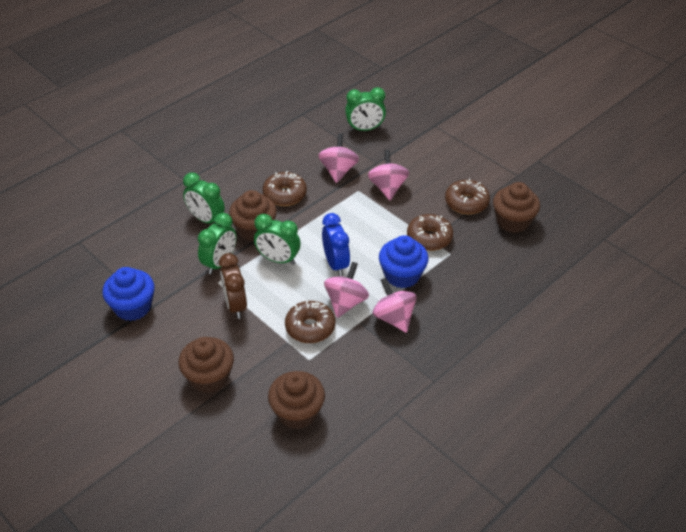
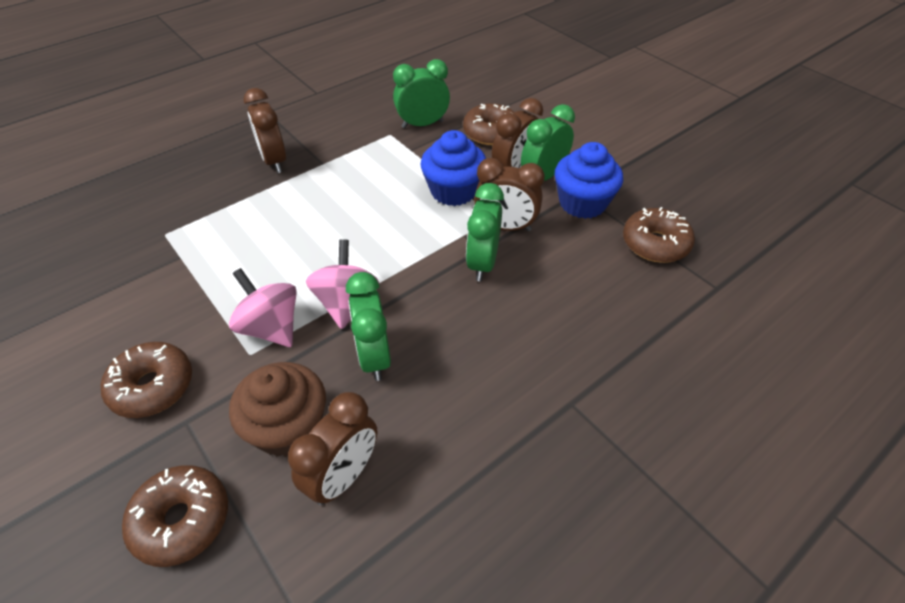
blue clock: 1 -> 0
brown clock: 1 -> 4
brown cupcake: 4 -> 1
pink spinning top: 4 -> 2

